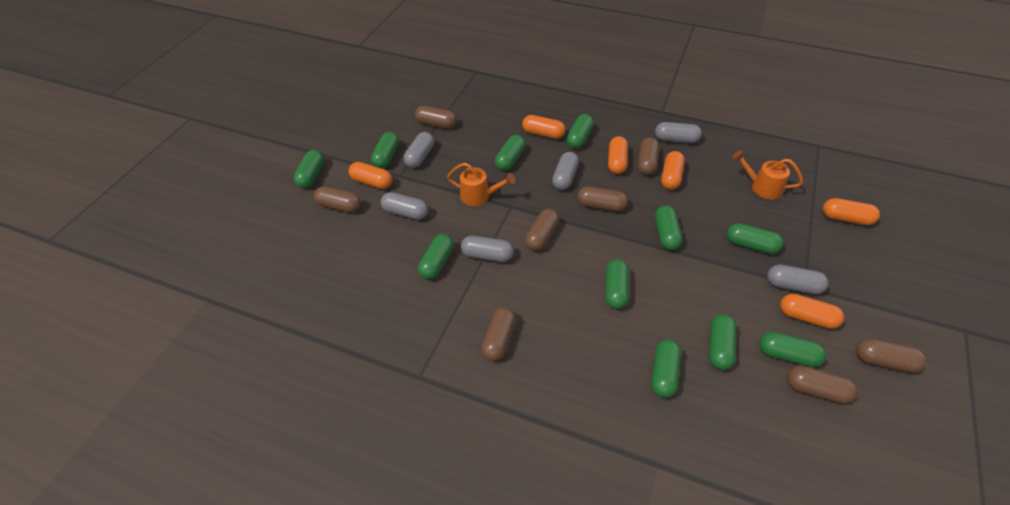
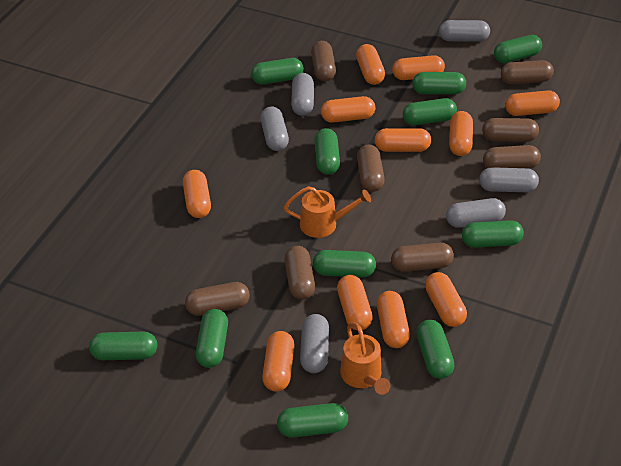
orange capsule: 6 -> 11

